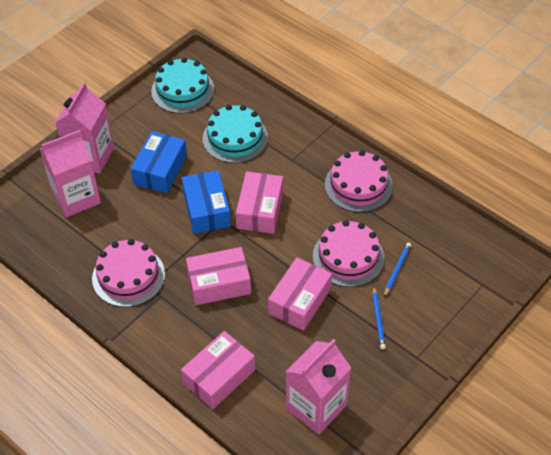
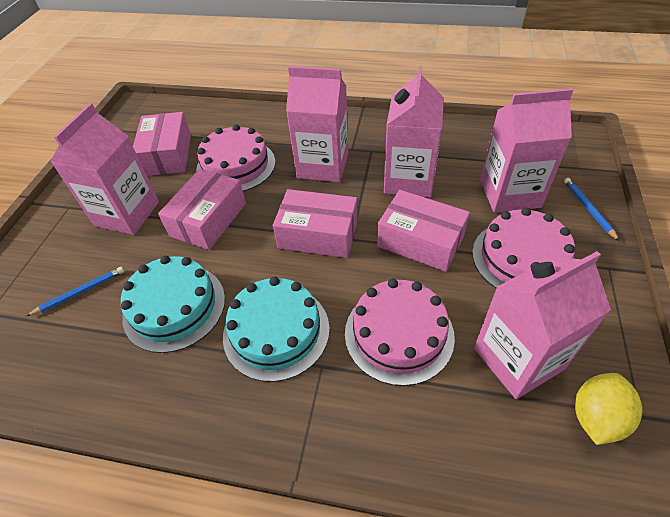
blue box: 2 -> 0
pink carton: 3 -> 5
yellow lemon: 0 -> 1

